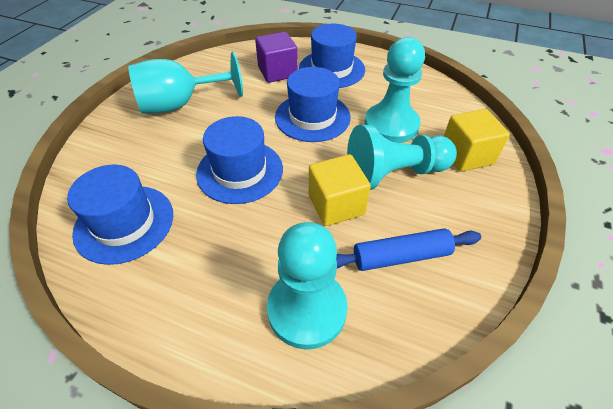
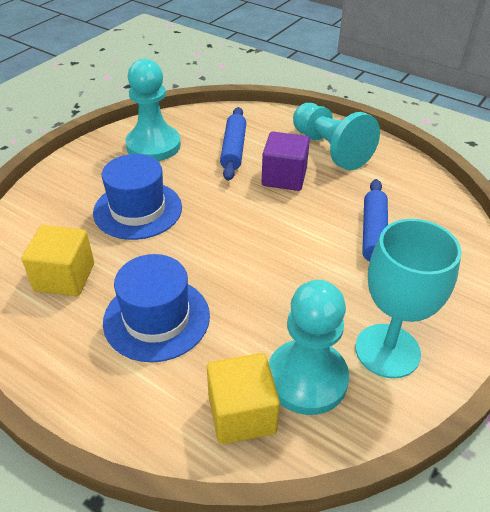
blue hat: 4 -> 2
blue rolling pin: 1 -> 2

